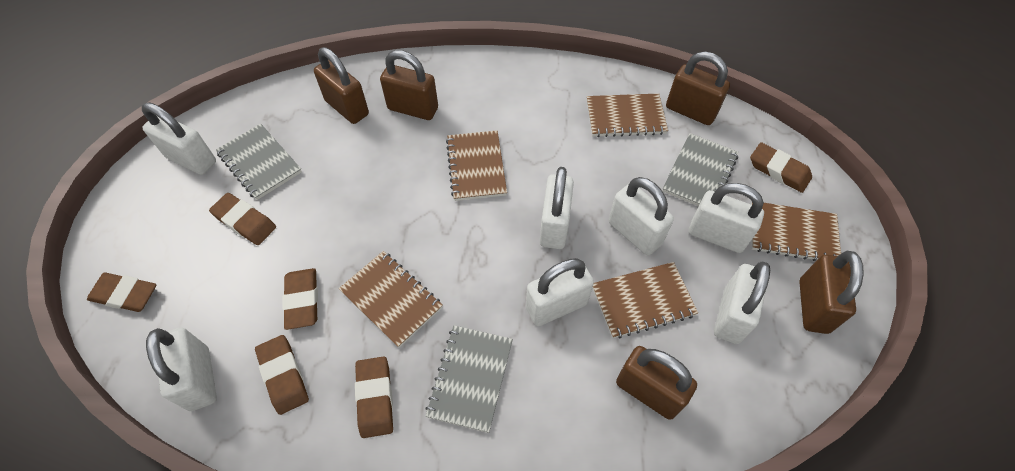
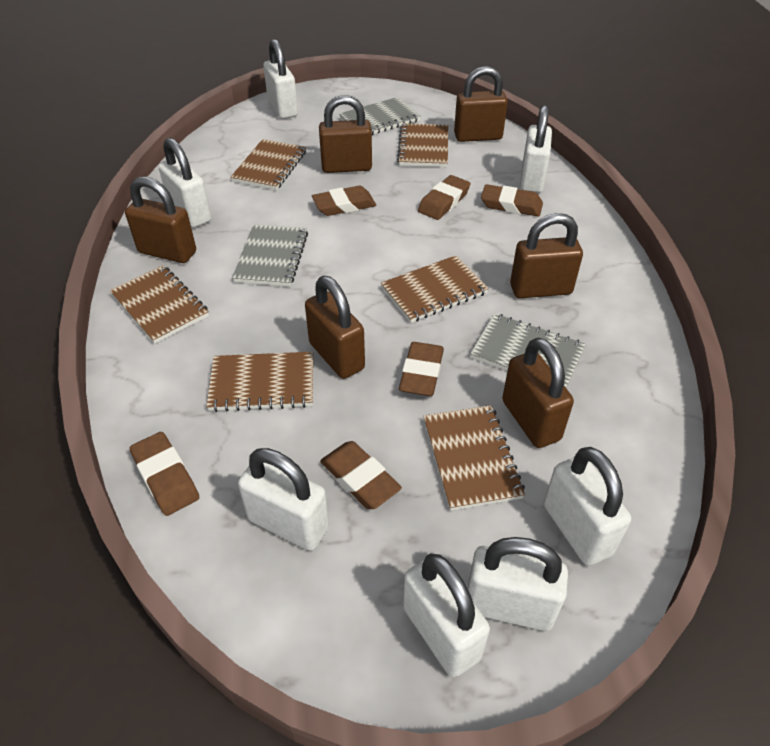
brown notebook: 5 -> 6
brown padlock: 5 -> 6

